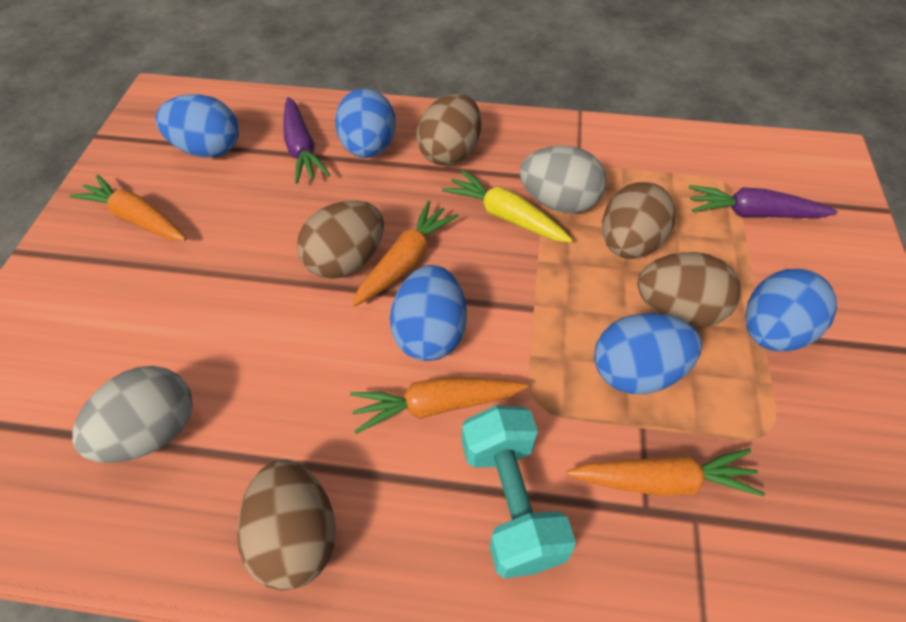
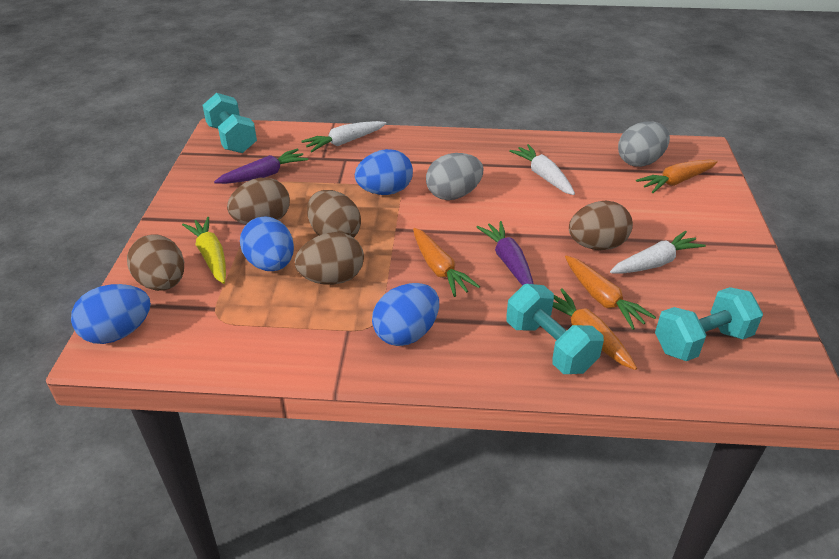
blue egg: 5 -> 4
turquoise dumbbell: 1 -> 3
white carrot: 0 -> 3

